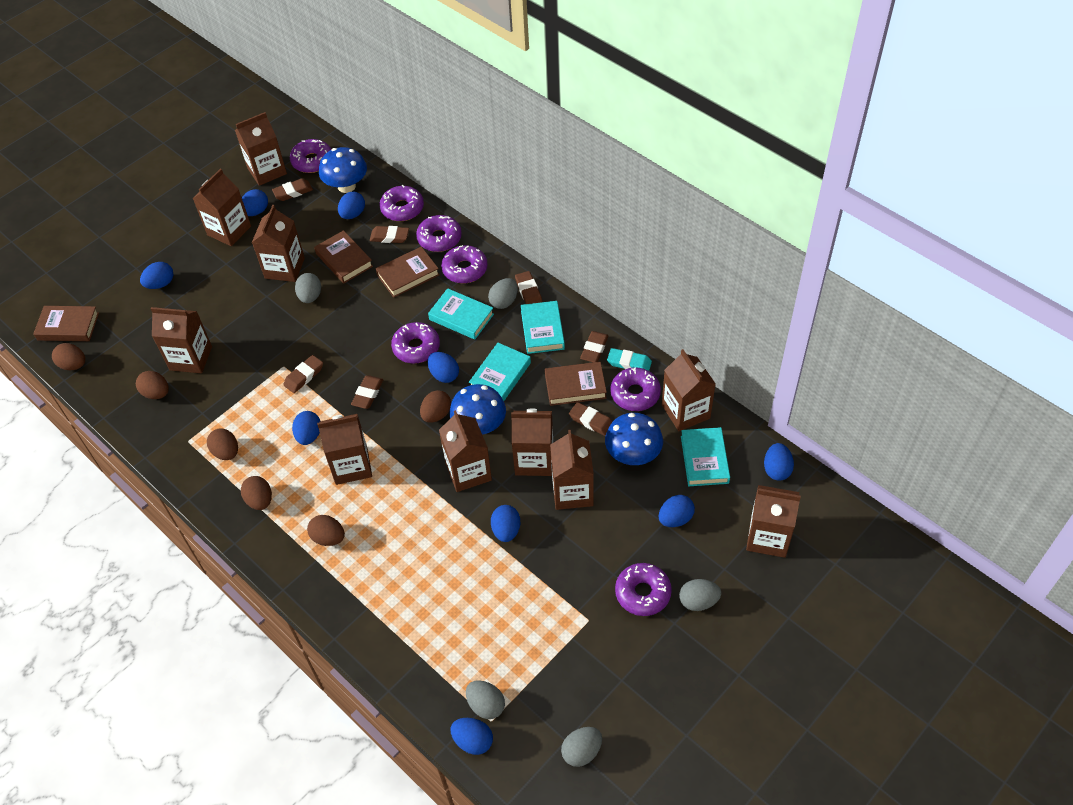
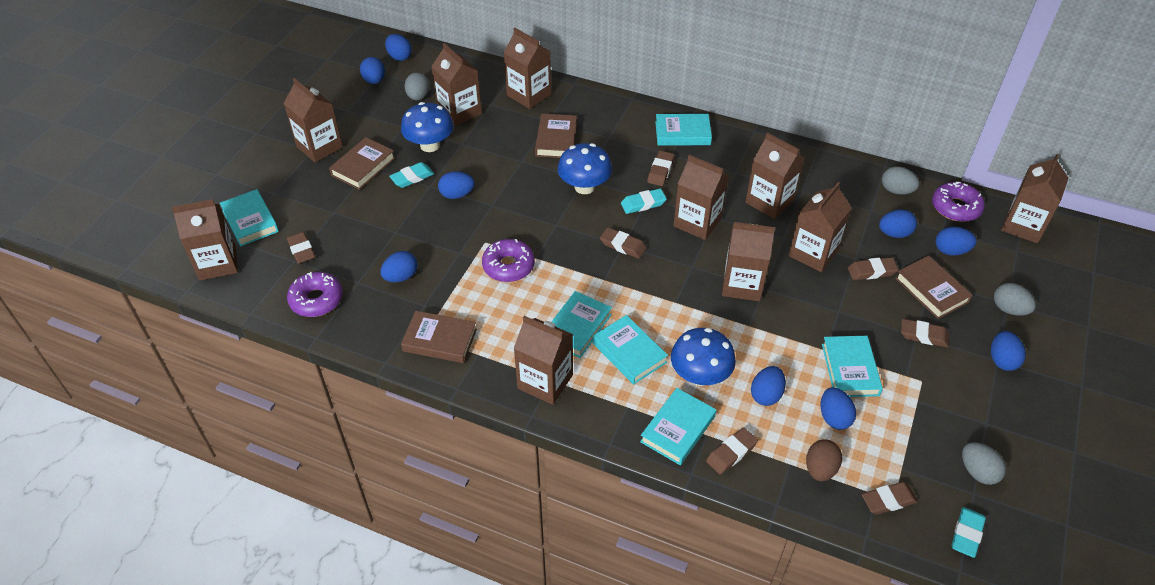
brown egg: 6 -> 1
grey egg: 5 -> 4
purple donut: 7 -> 3
turquoise book: 4 -> 6
turquoise eraser: 1 -> 3

